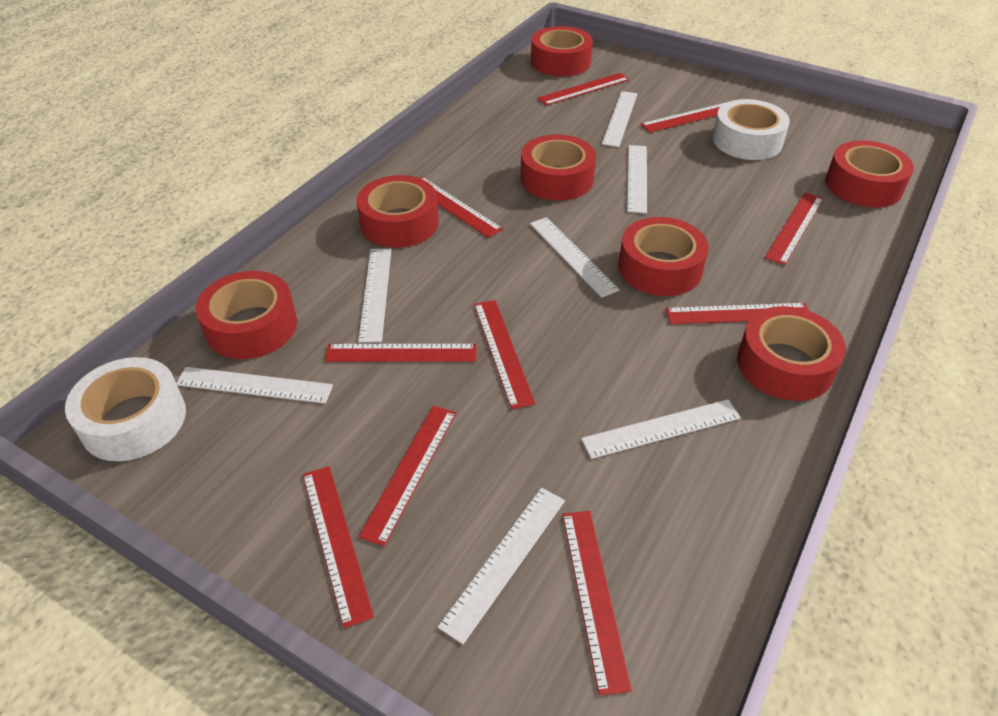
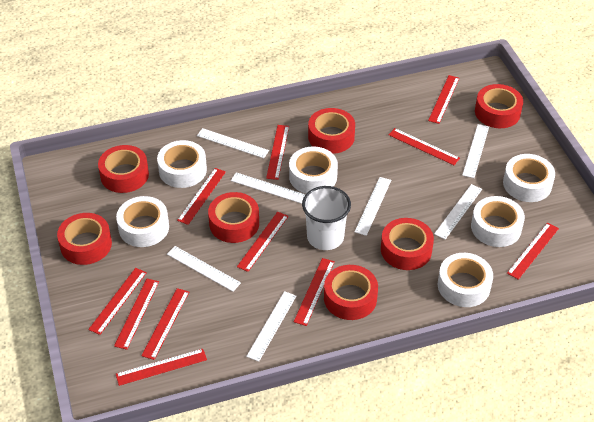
red ruler: 10 -> 11
white cup: 0 -> 1
white tape: 2 -> 6

